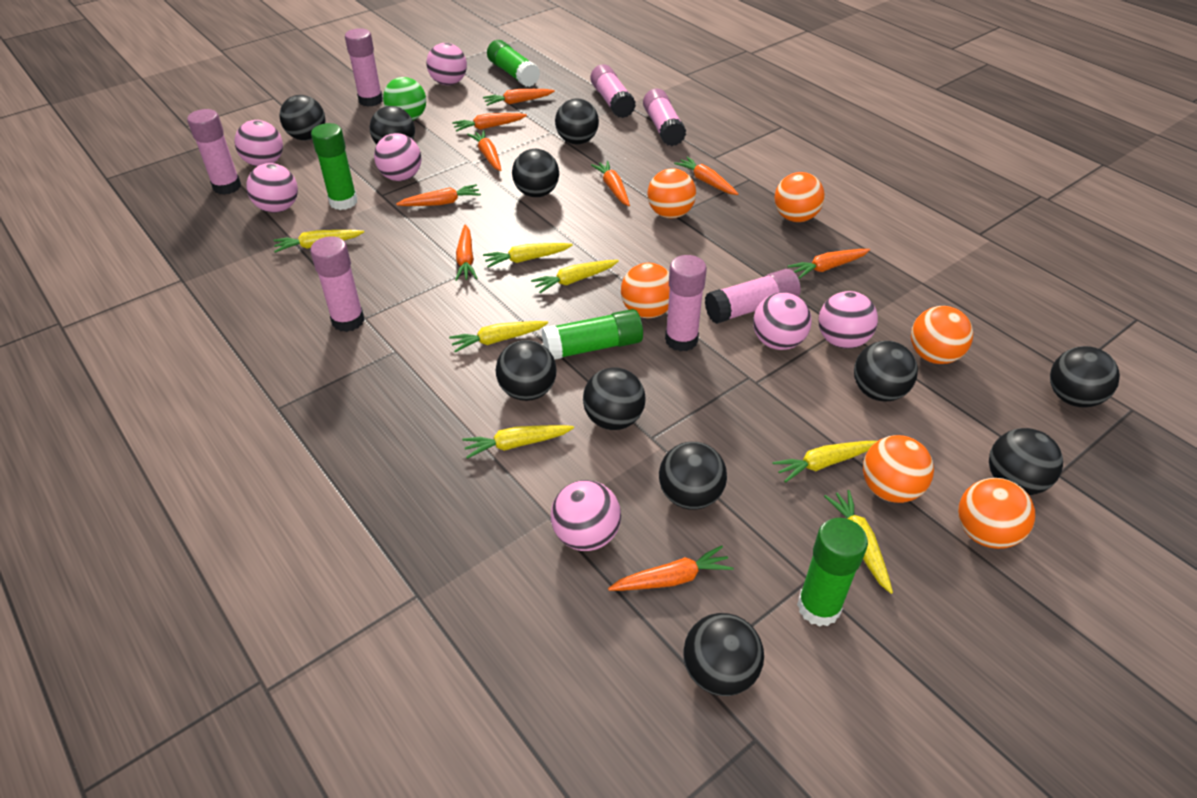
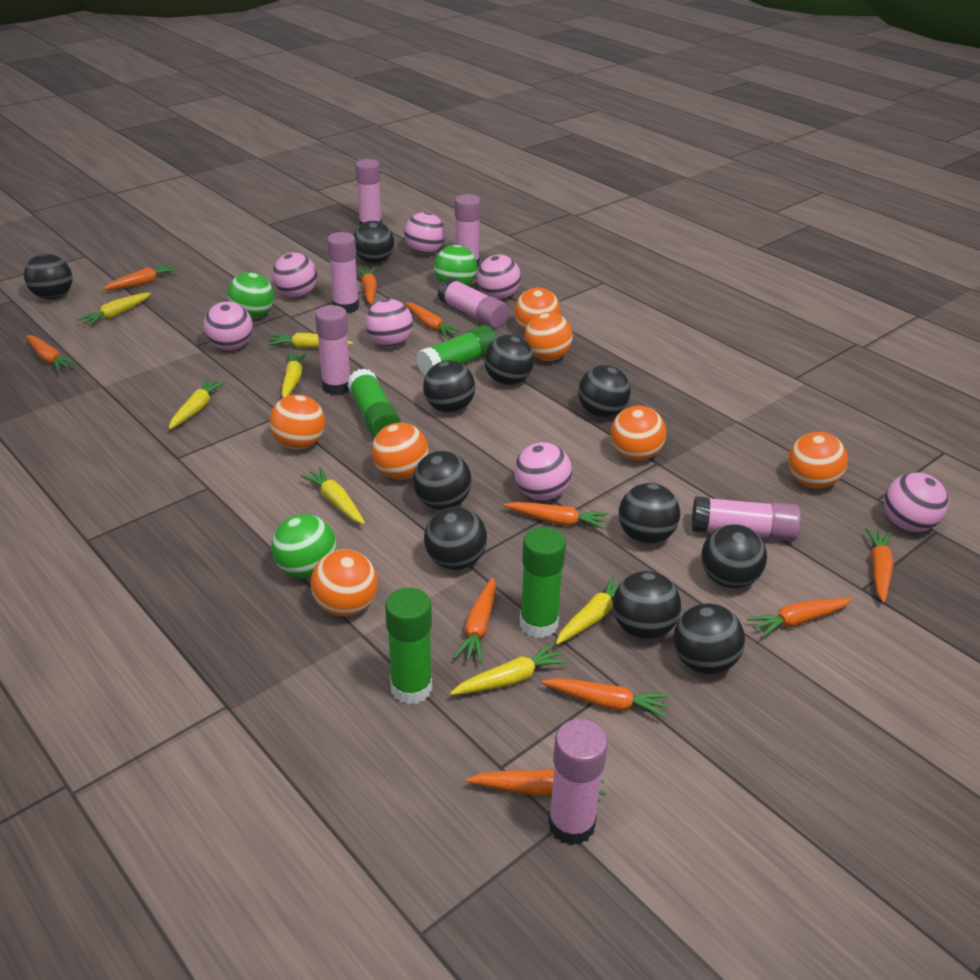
green ball: 1 -> 3
orange ball: 6 -> 7
orange carrot: 9 -> 10

